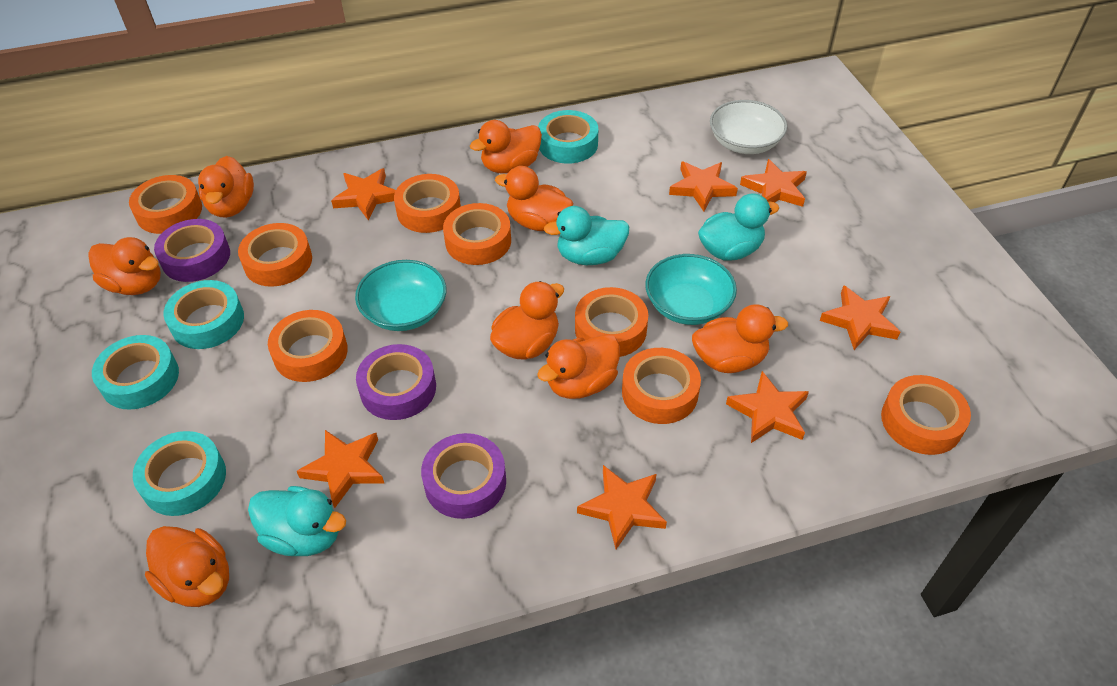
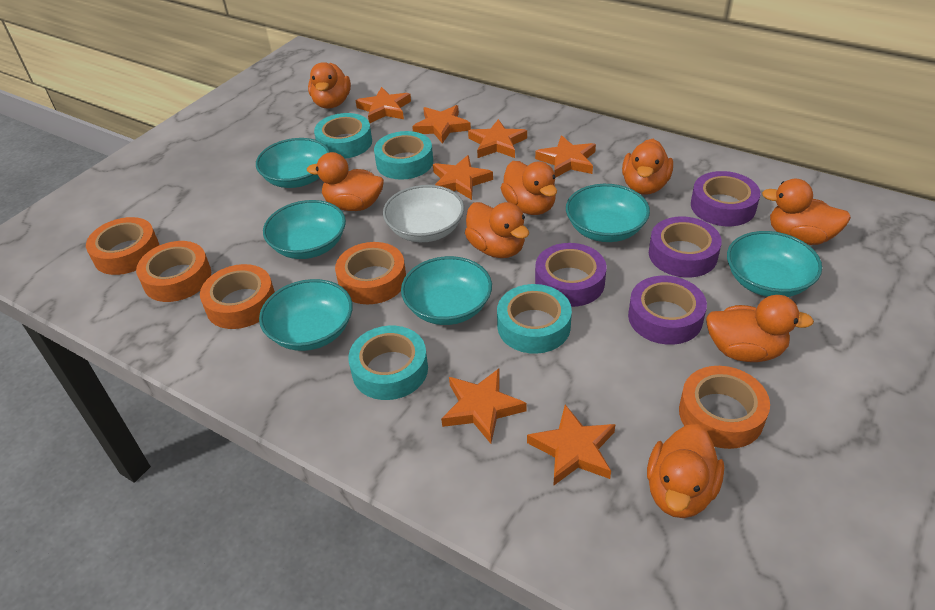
orange tape: 8 -> 5
purple tape: 3 -> 4
turquoise bowl: 2 -> 6
turquoise duck: 3 -> 0

